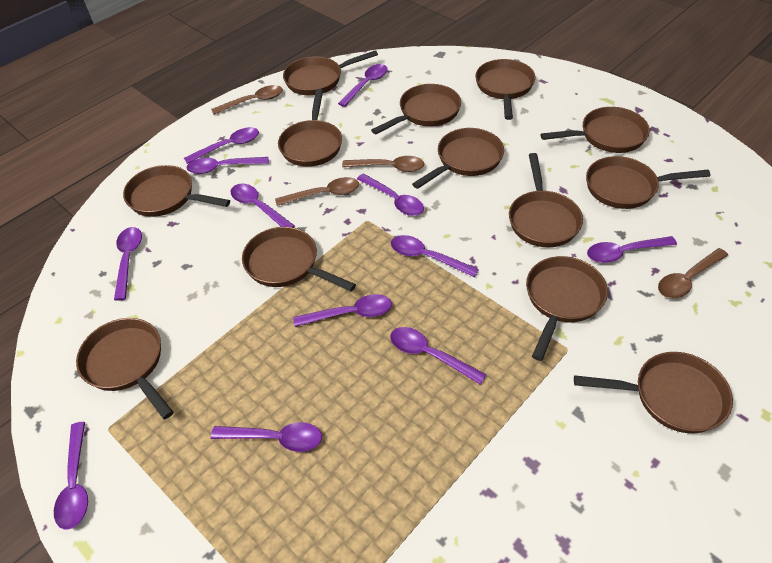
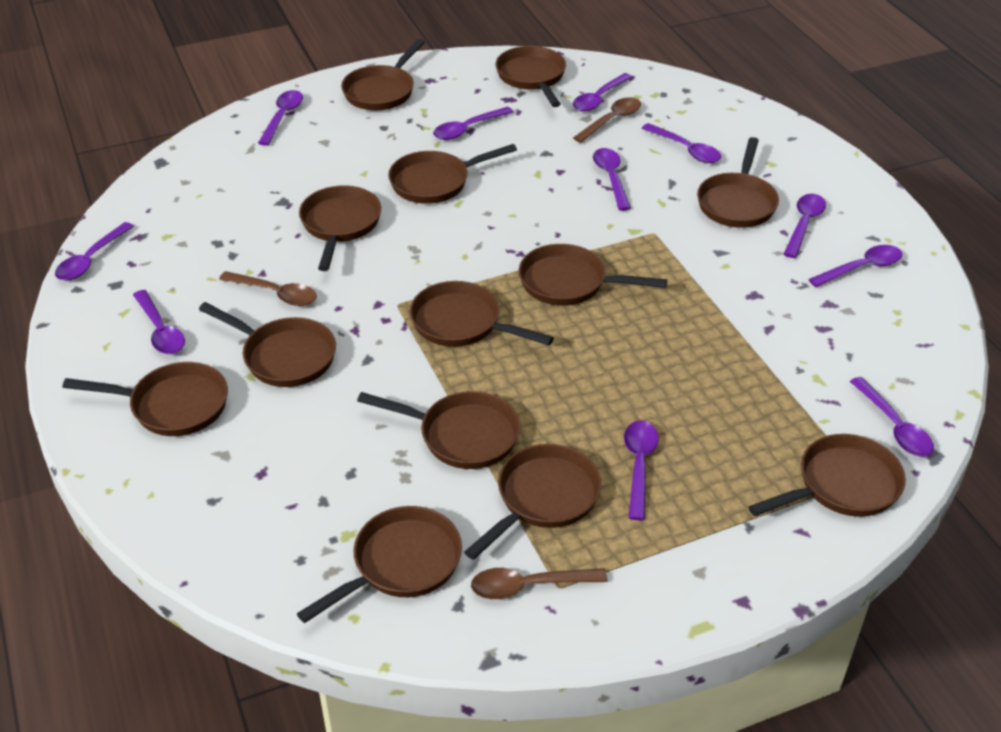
brown spoon: 4 -> 3
purple spoon: 12 -> 11

